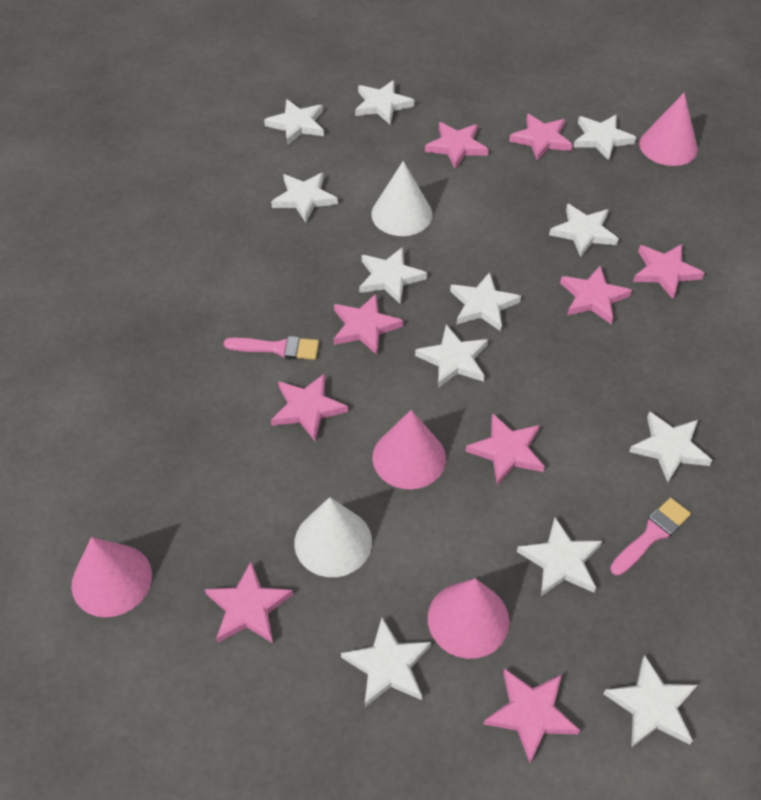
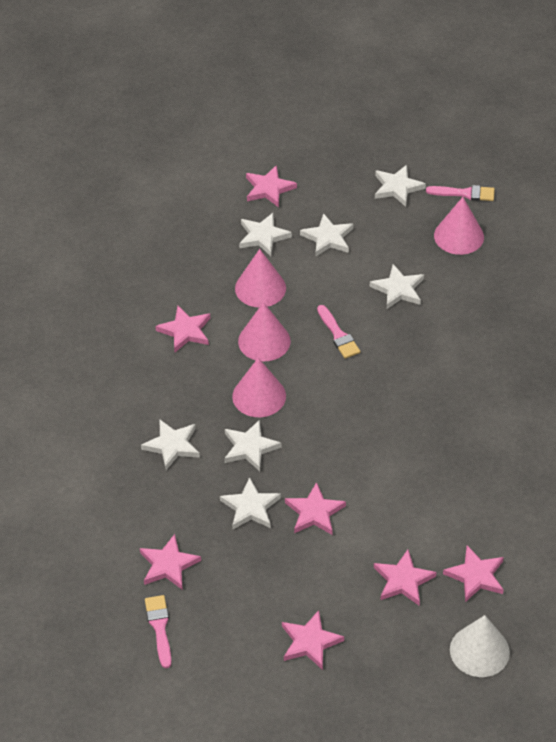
pink brush: 2 -> 3
pink star: 9 -> 7
white cone: 2 -> 1
white star: 12 -> 7

